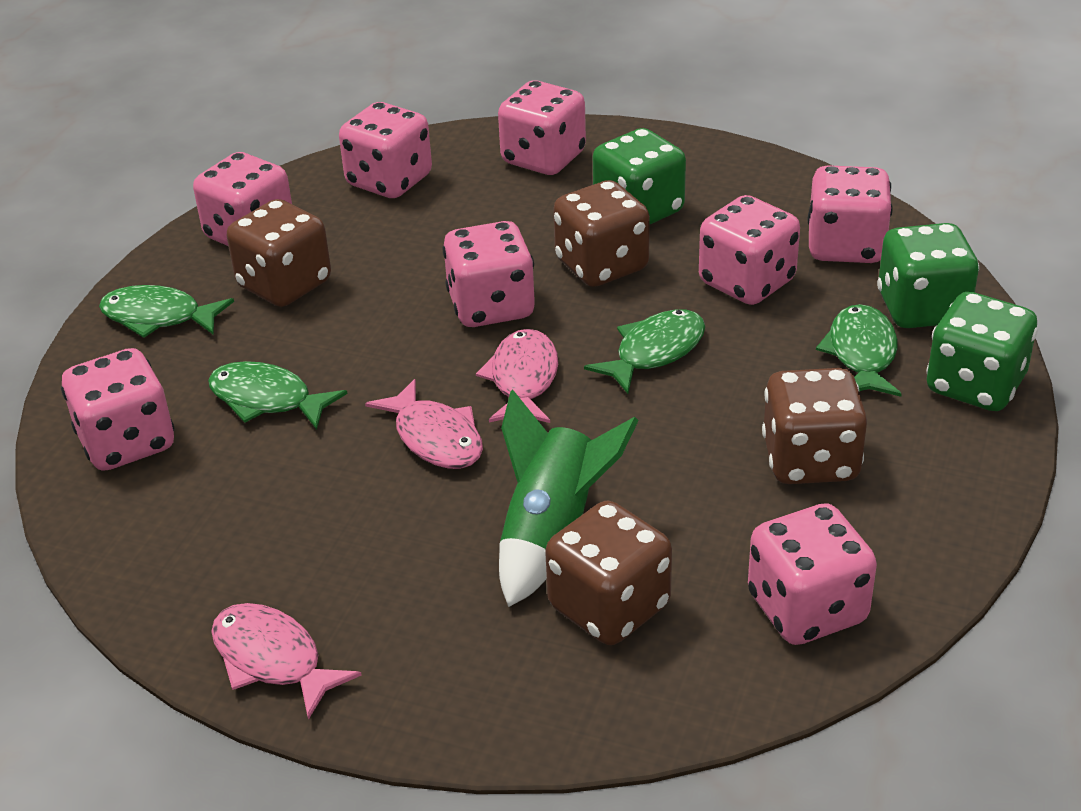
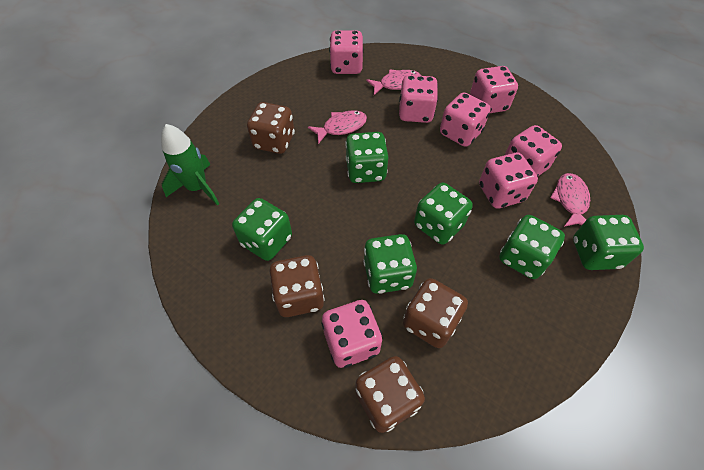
green dice: 3 -> 6
green fish: 4 -> 0
pink dice: 8 -> 7

